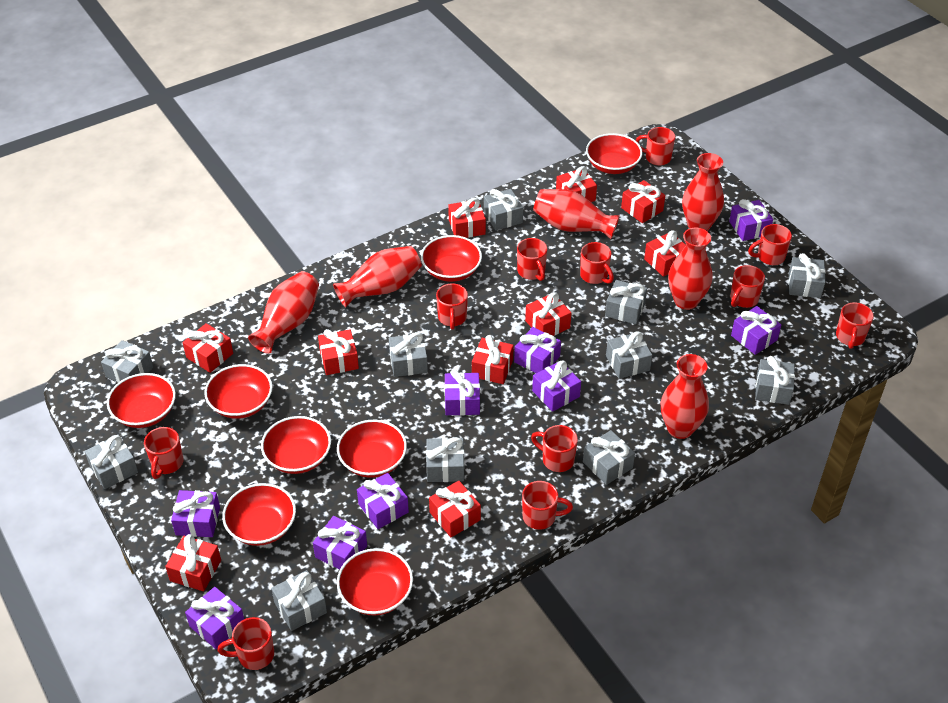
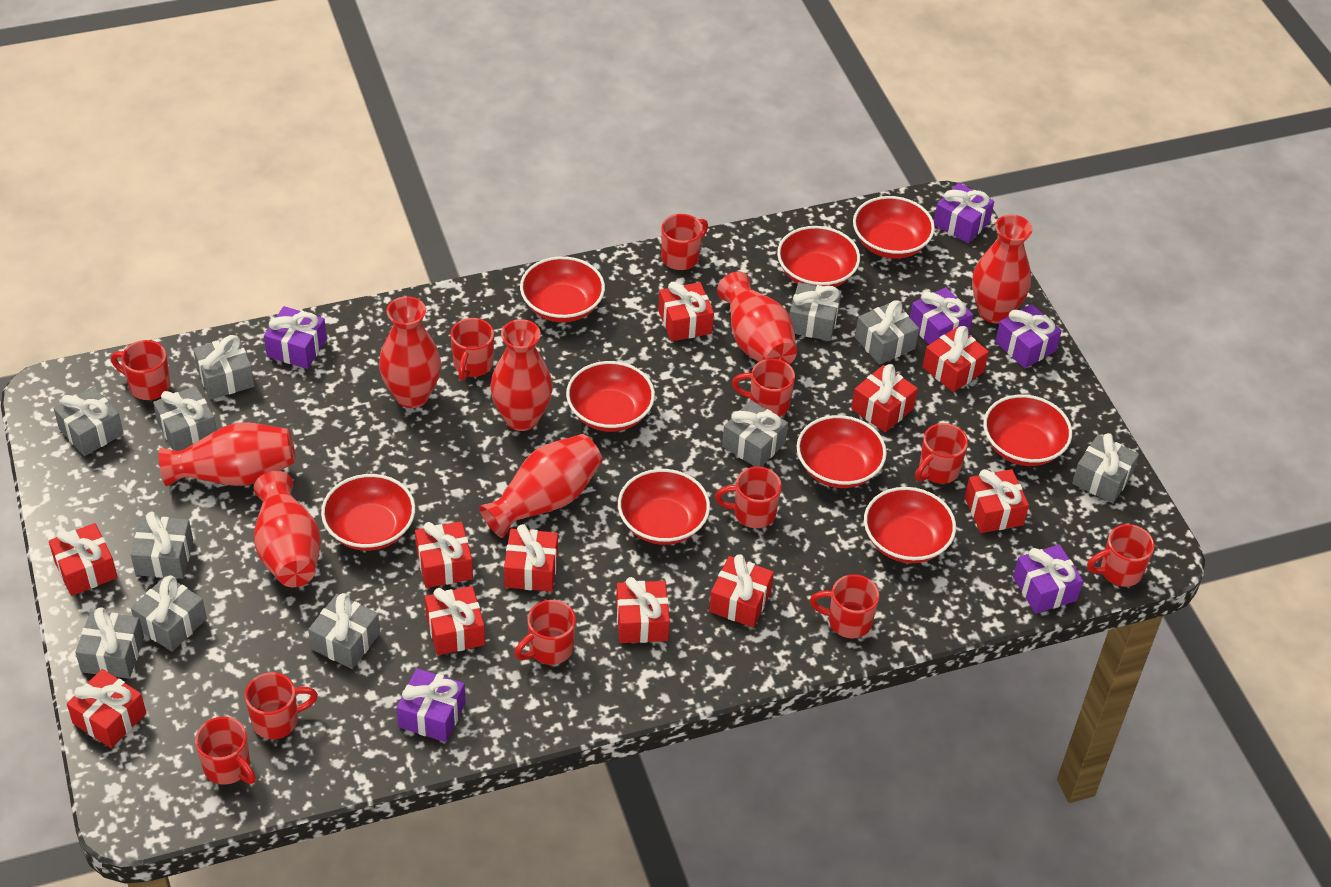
purple gift: 9 -> 6
red bowl: 8 -> 9
red gift: 10 -> 11
red vase: 6 -> 7

